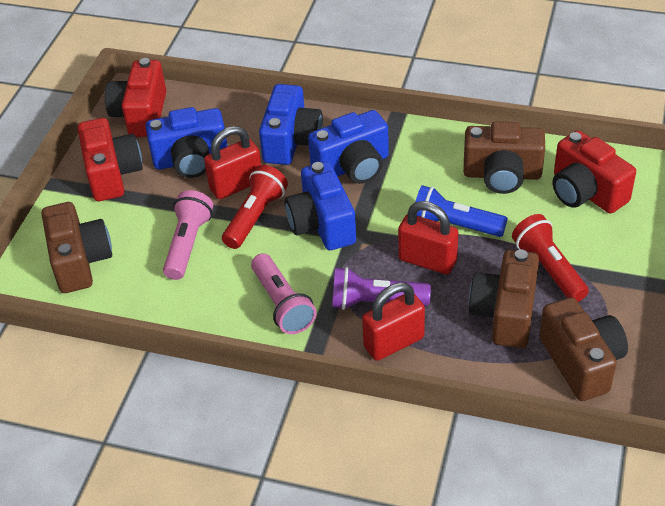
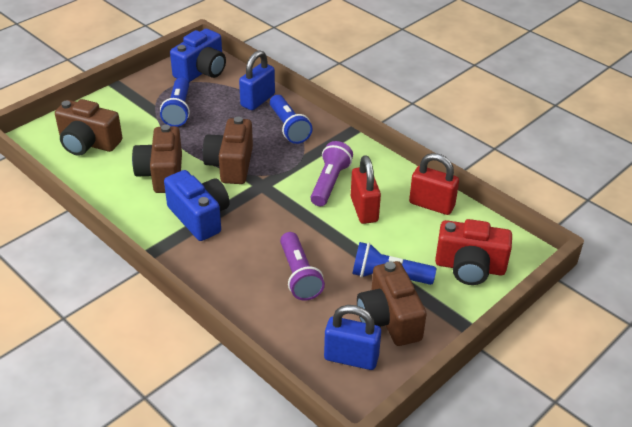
blue camera: 4 -> 2
blue flashlight: 1 -> 3
blue padlock: 0 -> 2
pink flashlight: 2 -> 0
purple flashlight: 1 -> 2
red camera: 3 -> 1
red flashlight: 2 -> 0
red padlock: 3 -> 2

